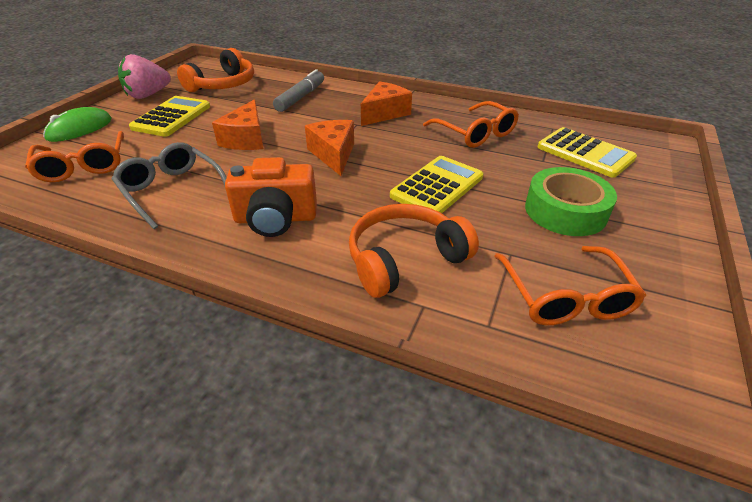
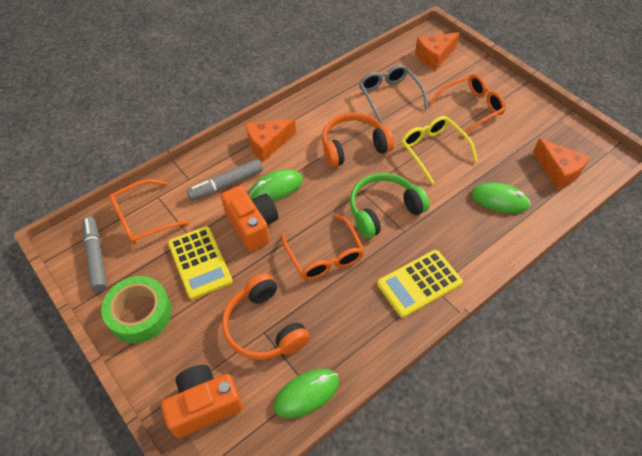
green headphones: 0 -> 1
green mouse: 1 -> 3
grey marker: 1 -> 2
orange camera: 1 -> 2
pink strawberry: 1 -> 0
yellow calculator: 3 -> 2
yellow glasses: 0 -> 1

